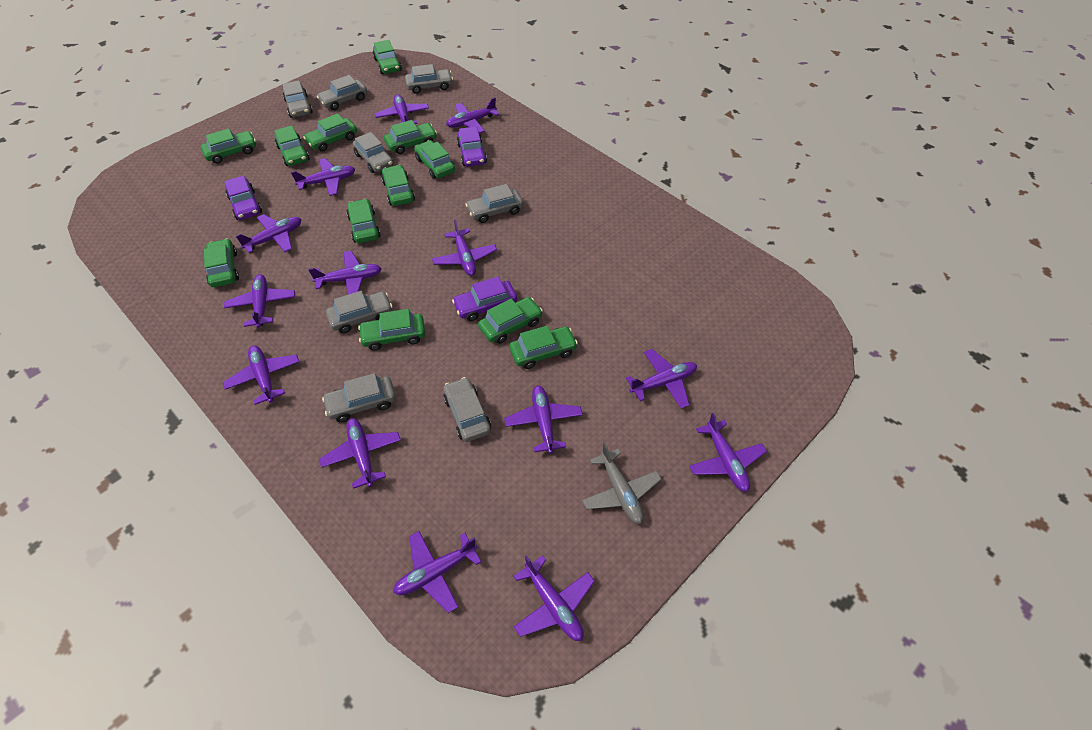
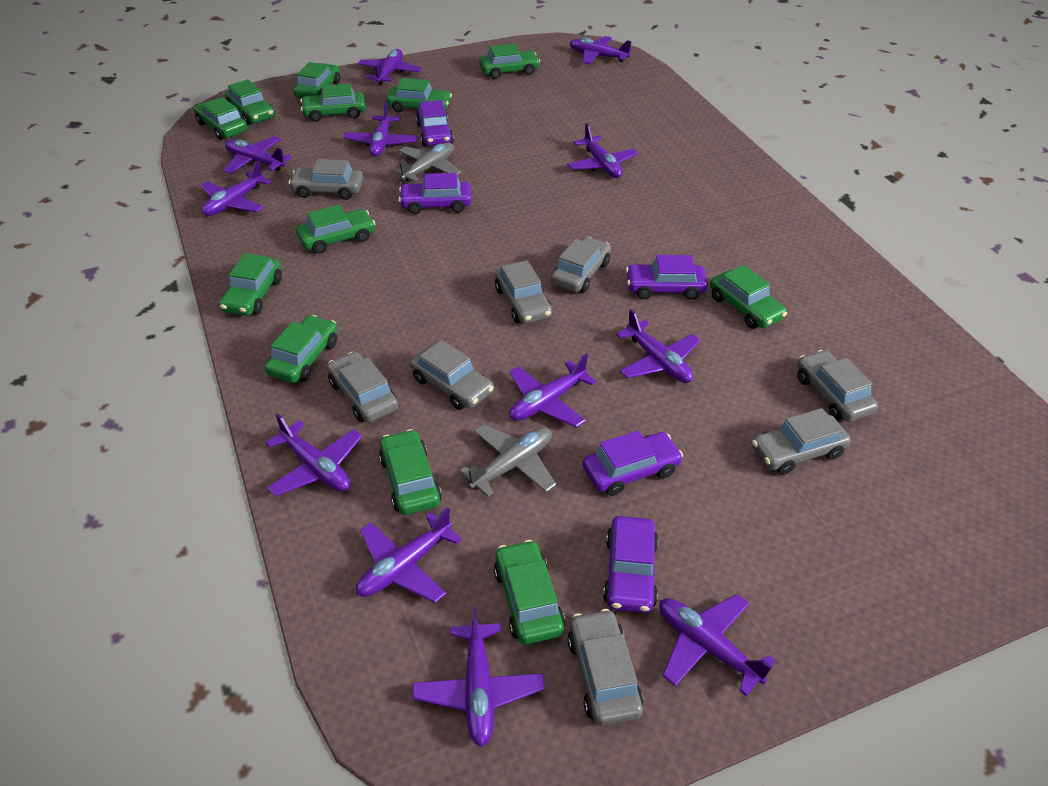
grey plane: 1 -> 2
purple car: 3 -> 5
purple plane: 14 -> 12

